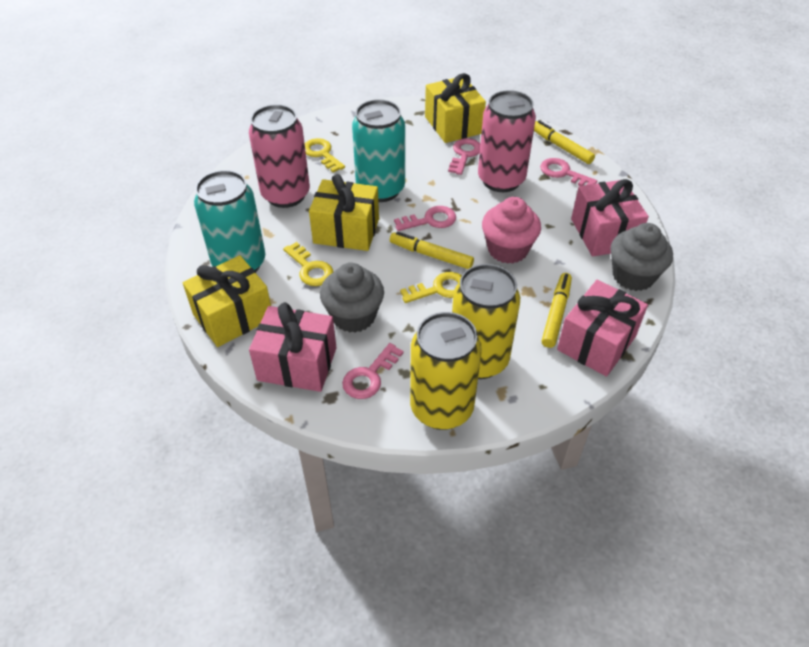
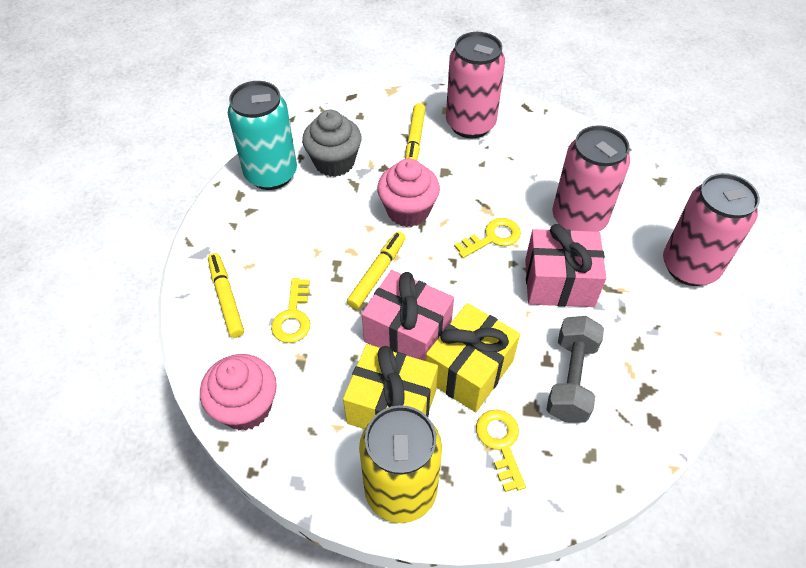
grey cupcake: 2 -> 1
grey dumbbell: 0 -> 1
pink can: 2 -> 3
pink cupcake: 1 -> 2
pink gift: 3 -> 2
pink key: 4 -> 0
turquoise can: 2 -> 1
yellow can: 2 -> 1
yellow gift: 3 -> 2

